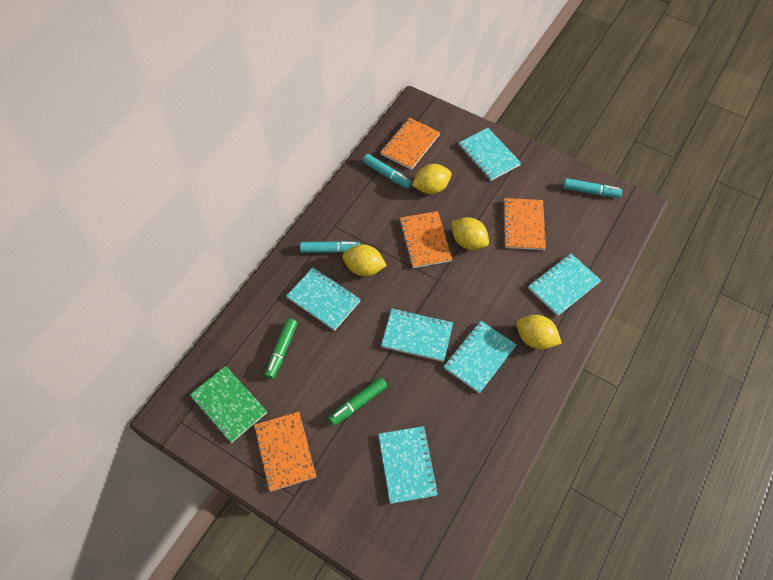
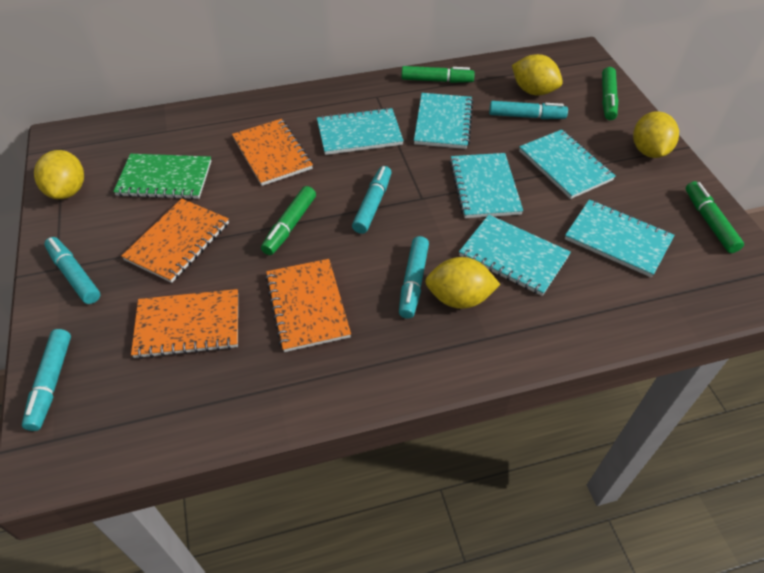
green marker: 2 -> 4
turquoise marker: 3 -> 5

